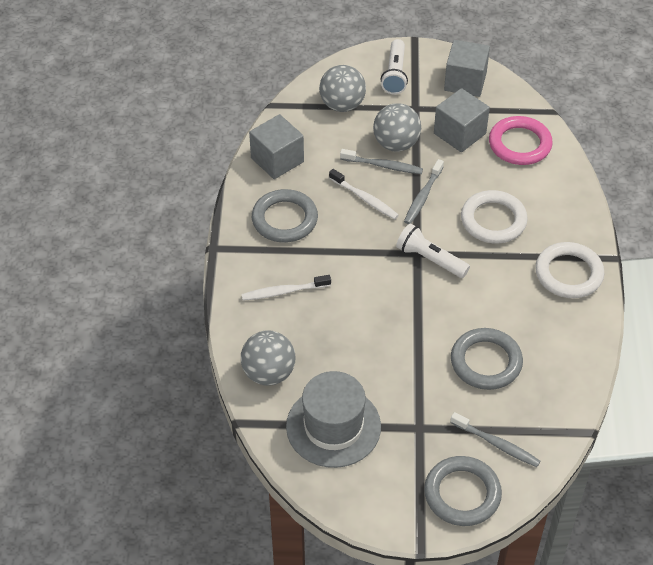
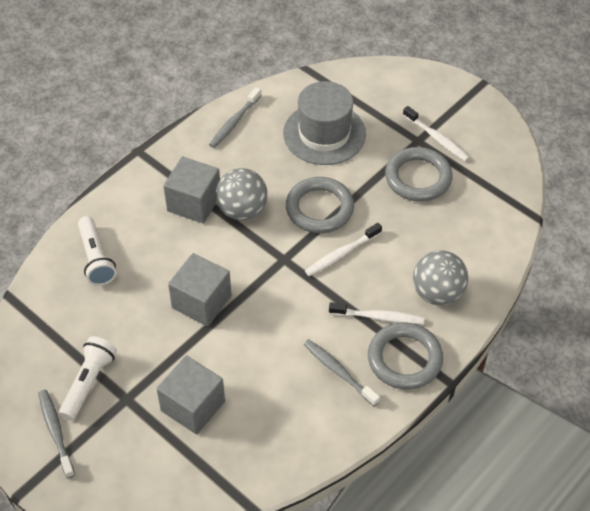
grey ball: 3 -> 2
pink ring: 1 -> 0
white ring: 2 -> 0
white toothbrush: 2 -> 3

